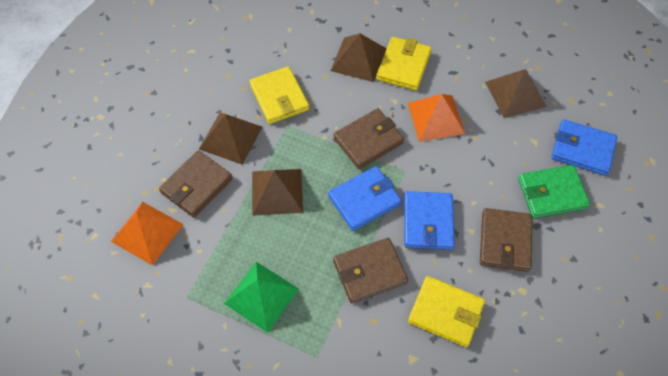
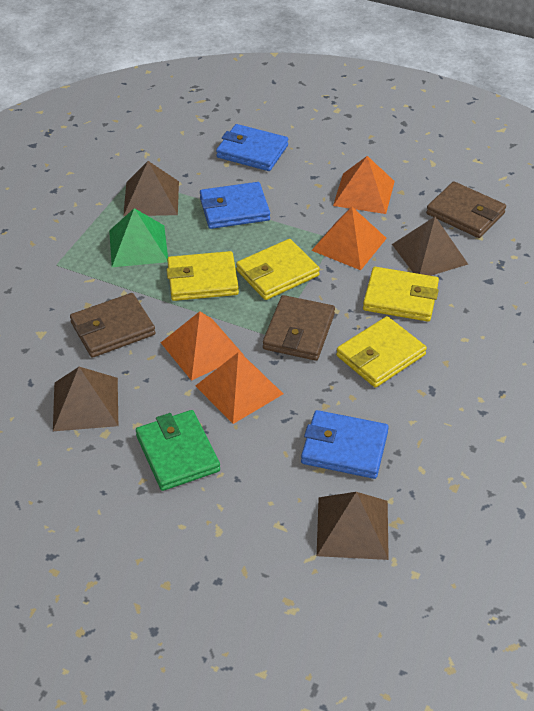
brown wallet: 4 -> 3
orange pyramid: 2 -> 4
yellow wallet: 3 -> 4

